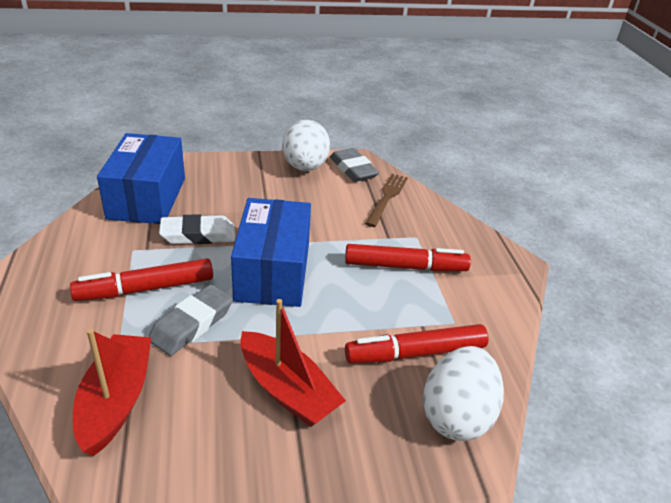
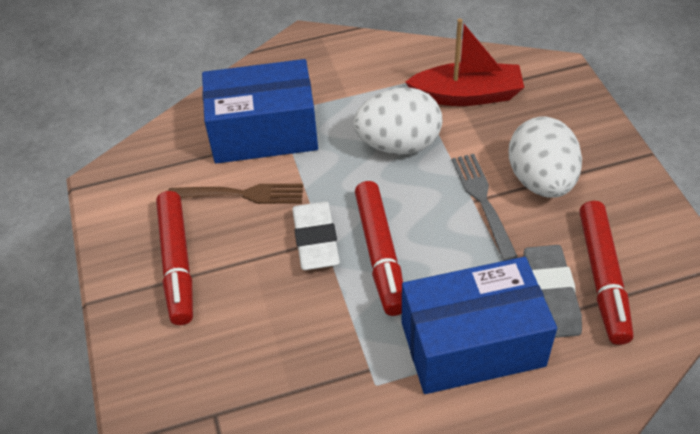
grey eraser: 2 -> 1
grey fork: 0 -> 1
red boat: 2 -> 1

